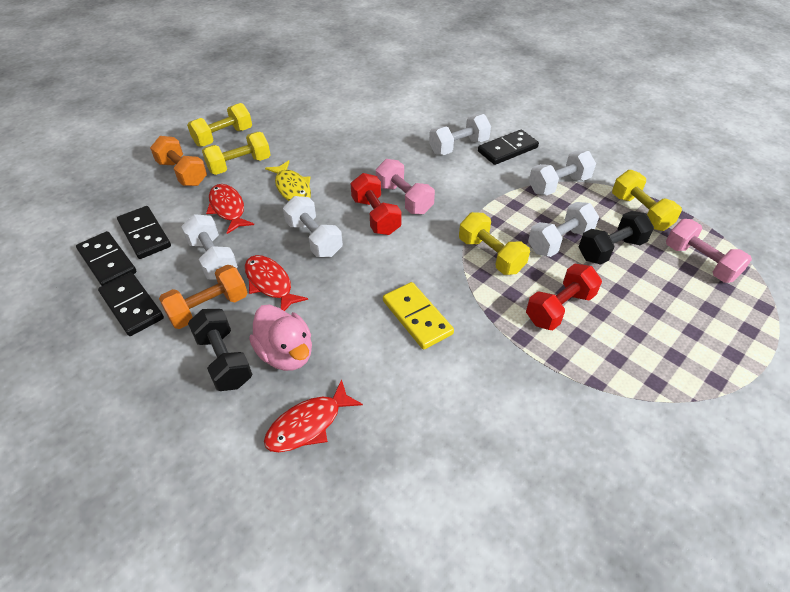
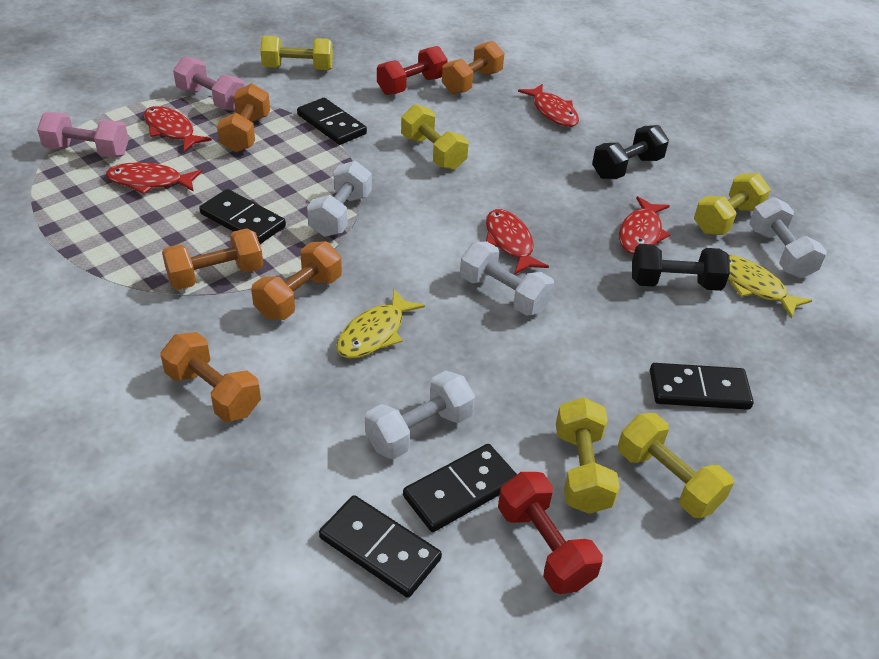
black domino: 4 -> 5
orange dumbbell: 2 -> 5
pink duck: 1 -> 0
red fish: 3 -> 5
white dumbbell: 5 -> 4
yellow domino: 1 -> 0
yellow dumbbell: 4 -> 5
yellow fish: 1 -> 2

